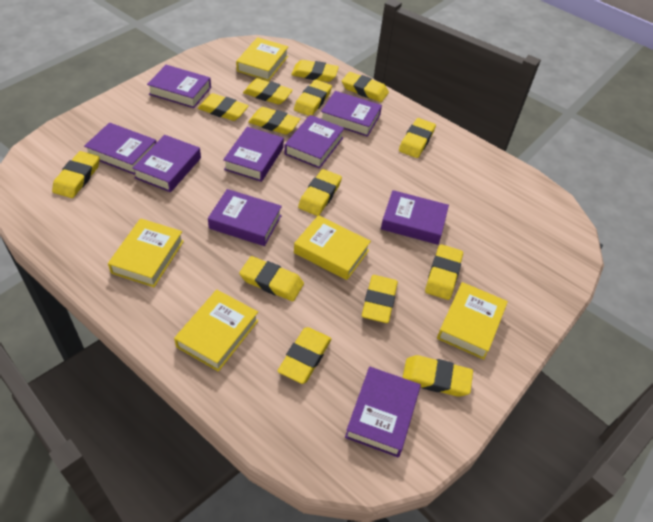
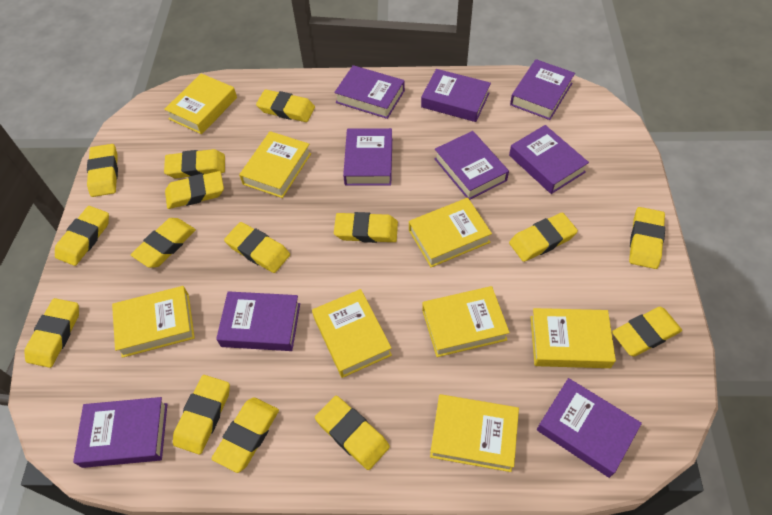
yellow book: 5 -> 8
yellow eraser: 14 -> 15

